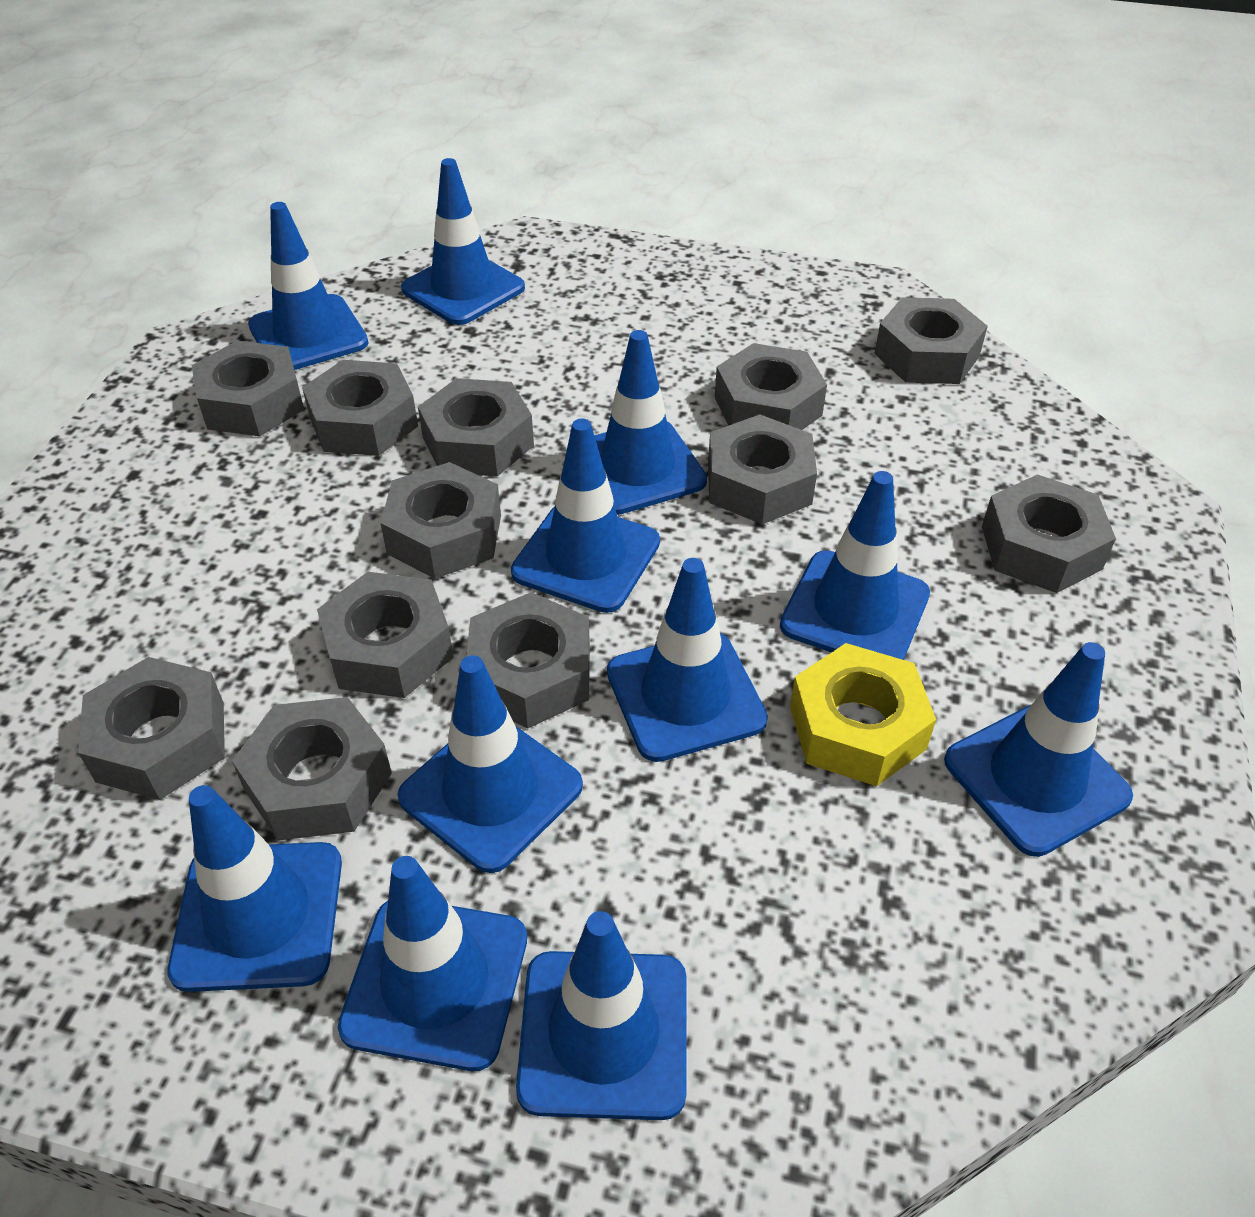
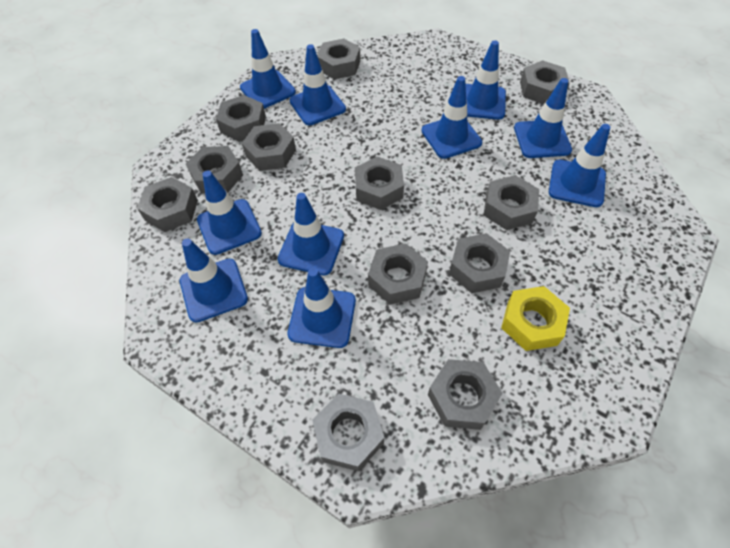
blue traffic cone: 11 -> 10

